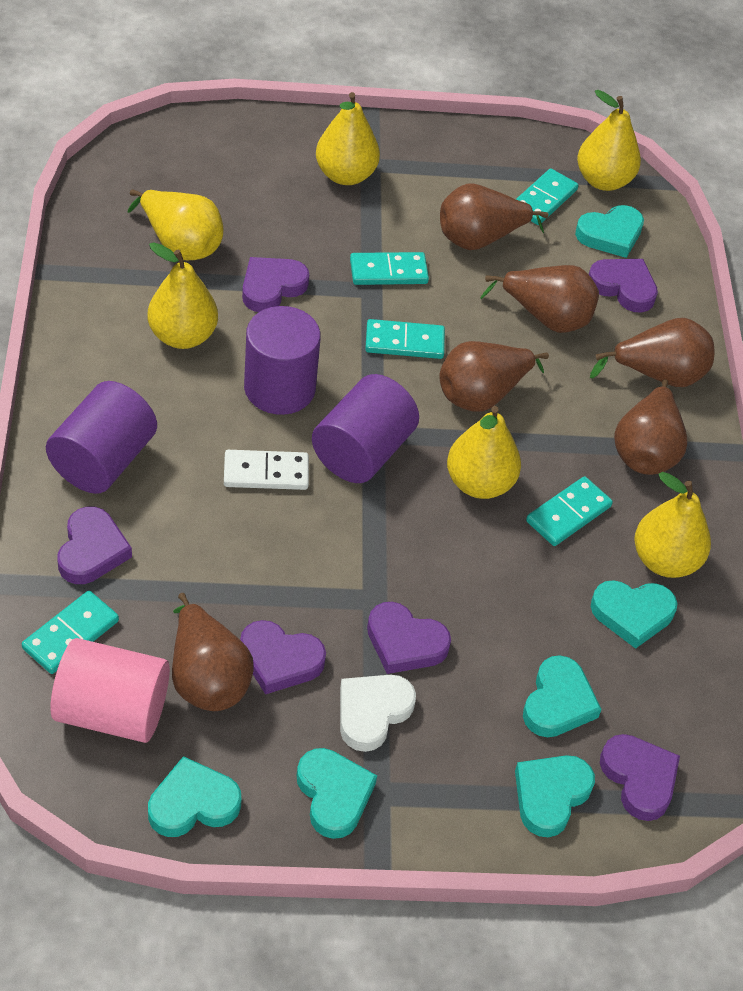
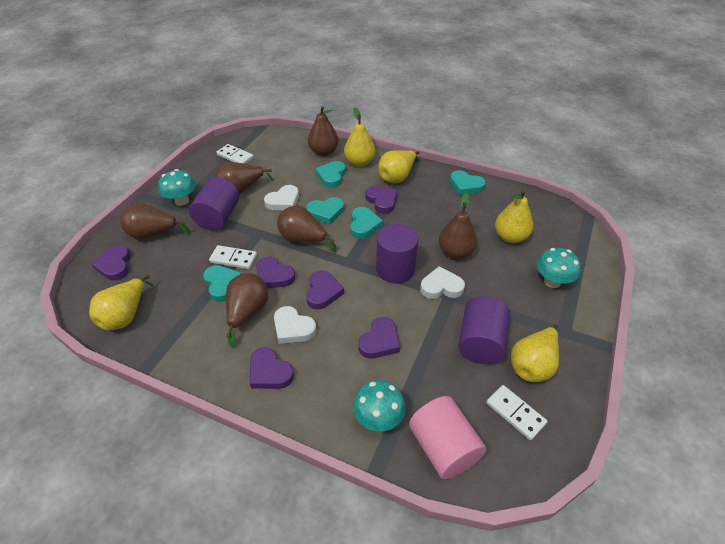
turquoise domino: 5 -> 0
turquoise heart: 6 -> 5
turquoise mushroom: 0 -> 3
white domino: 1 -> 3
white heart: 1 -> 3
yellow pear: 6 -> 5

